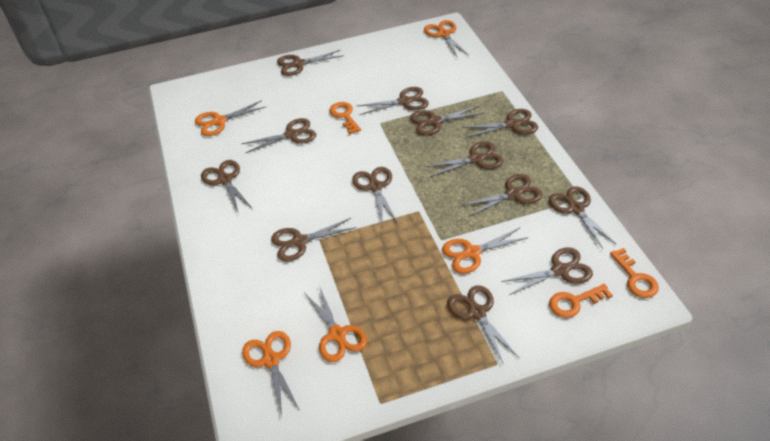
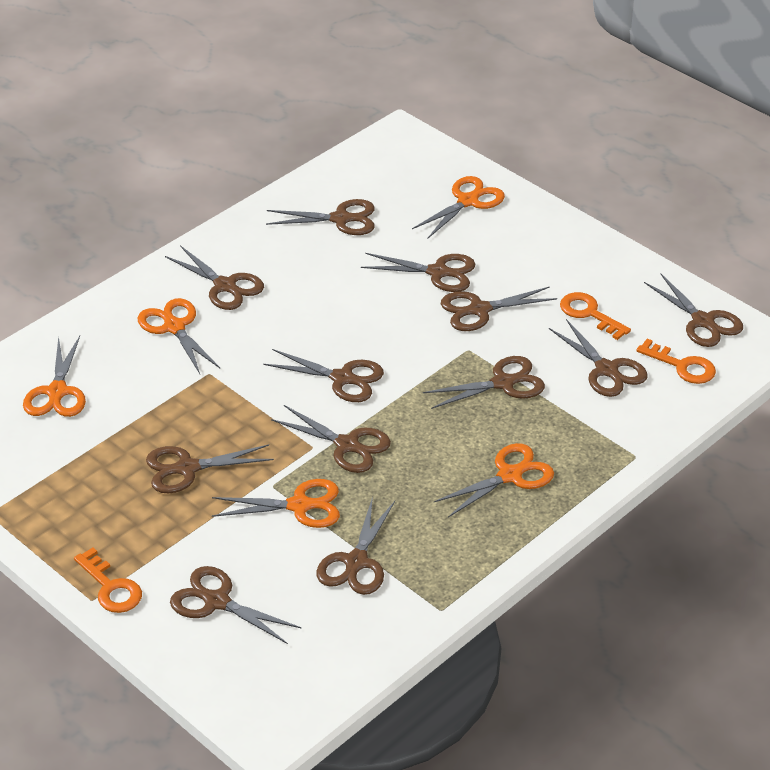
brown scissors: 13 -> 12

